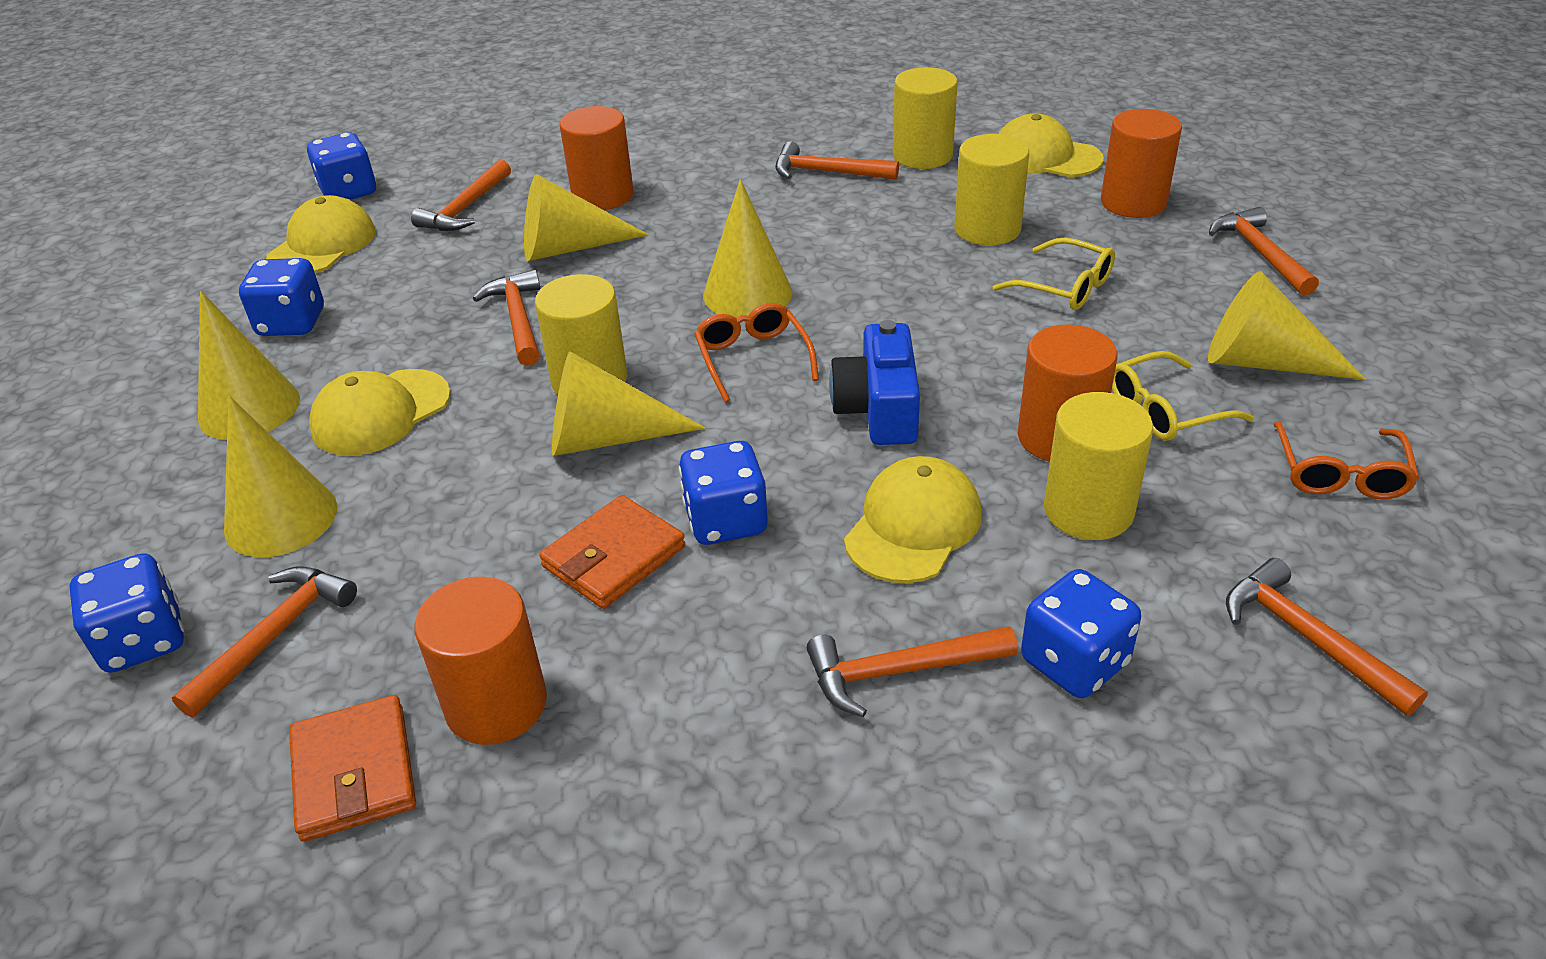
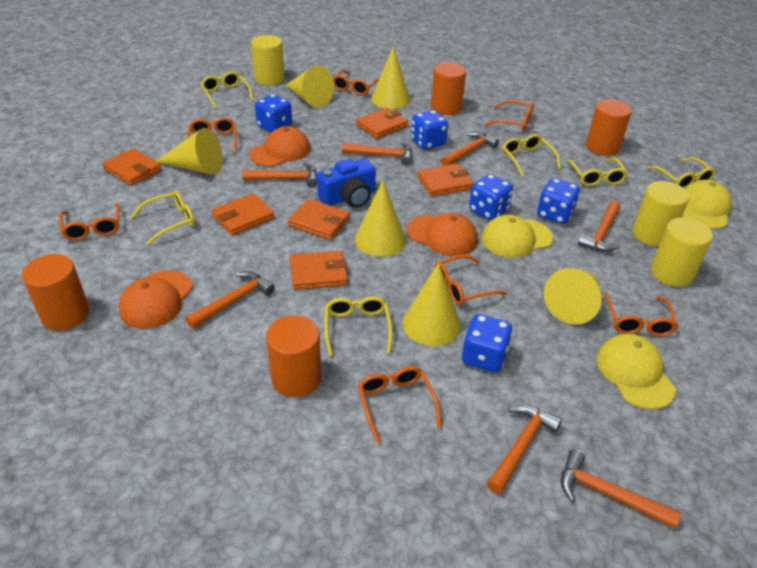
orange cap: 0 -> 3
orange glasses: 2 -> 7
orange wallet: 2 -> 6
yellow cap: 4 -> 3
yellow cylinder: 4 -> 3
yellow glasses: 2 -> 6

